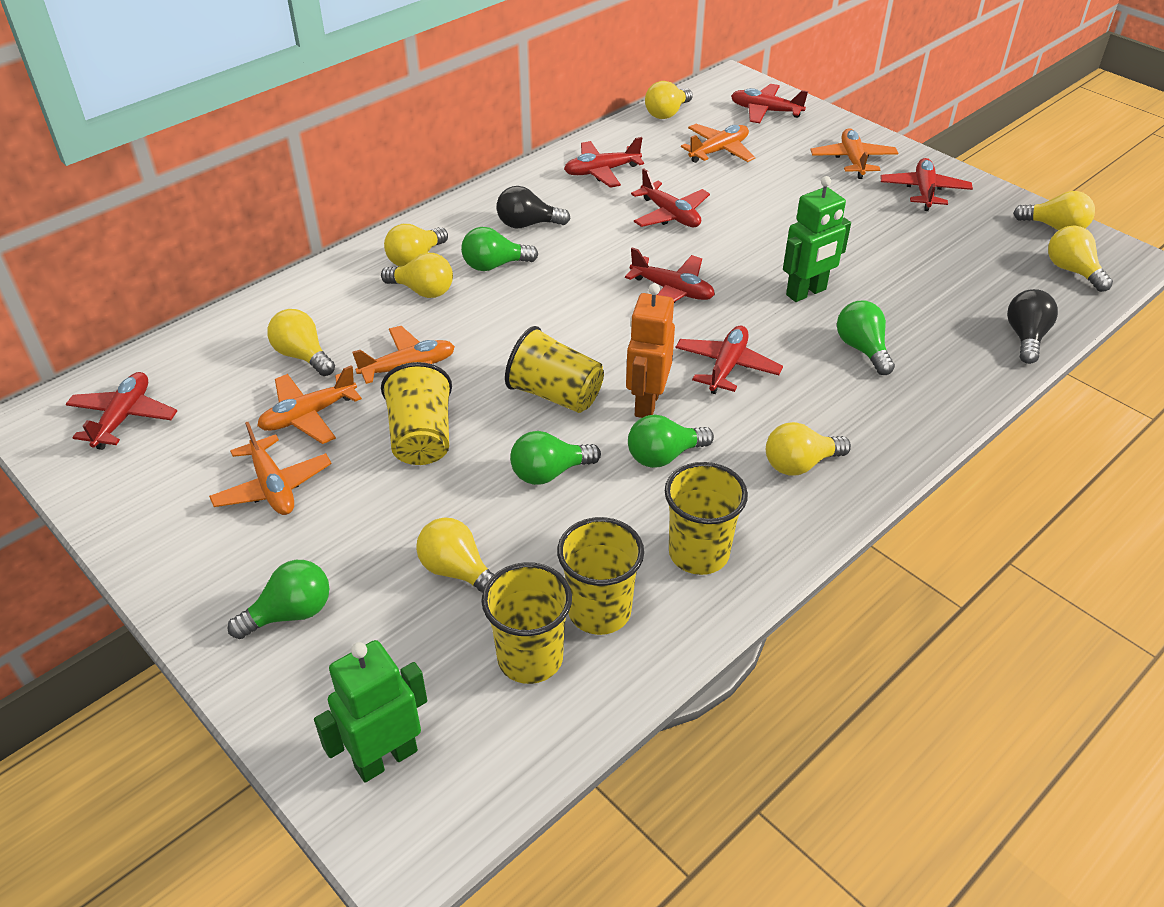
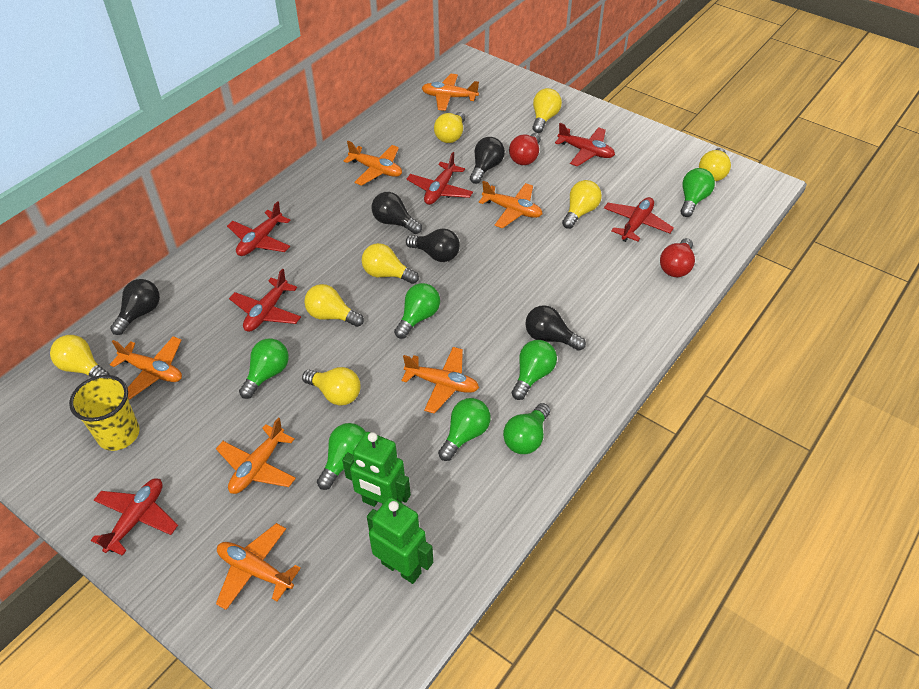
black light bulb: 2 -> 5
green light bulb: 5 -> 7
orange plane: 5 -> 7
orange robot: 1 -> 0
red light bulb: 0 -> 2
red plane: 7 -> 6
yellow cup: 5 -> 1

